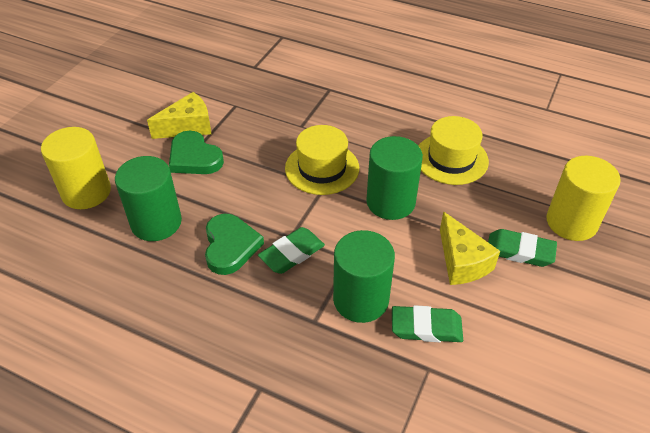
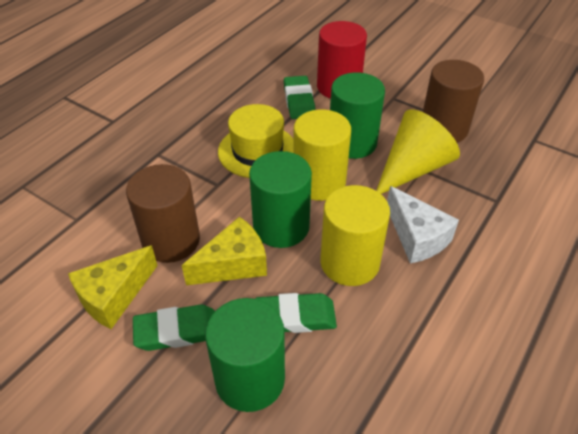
brown cylinder: 0 -> 2
green heart: 2 -> 0
red cylinder: 0 -> 1
white cheese: 0 -> 1
yellow cone: 0 -> 1
yellow hat: 2 -> 1

